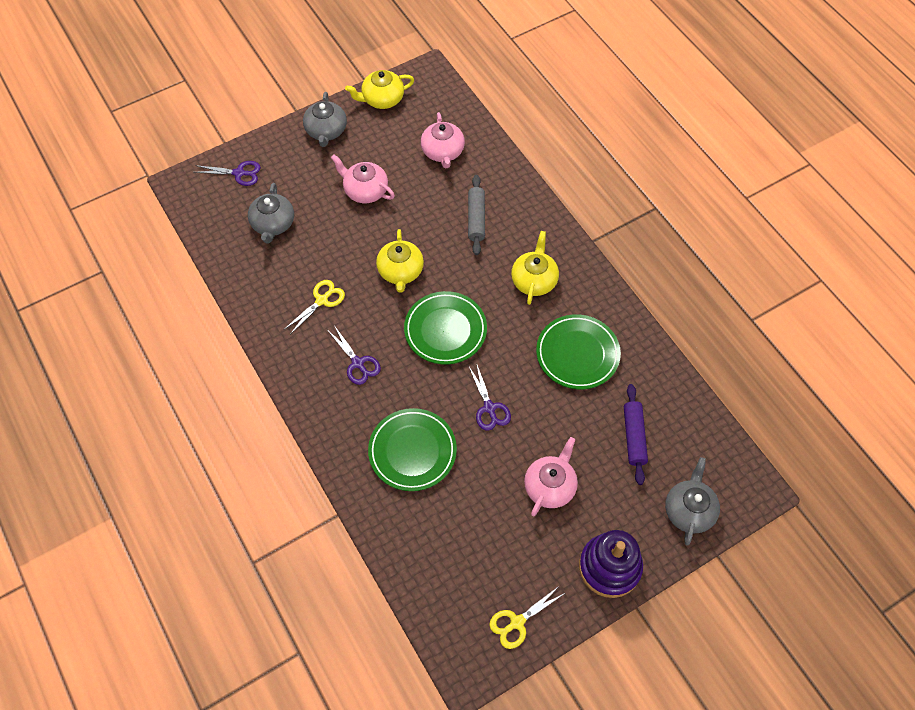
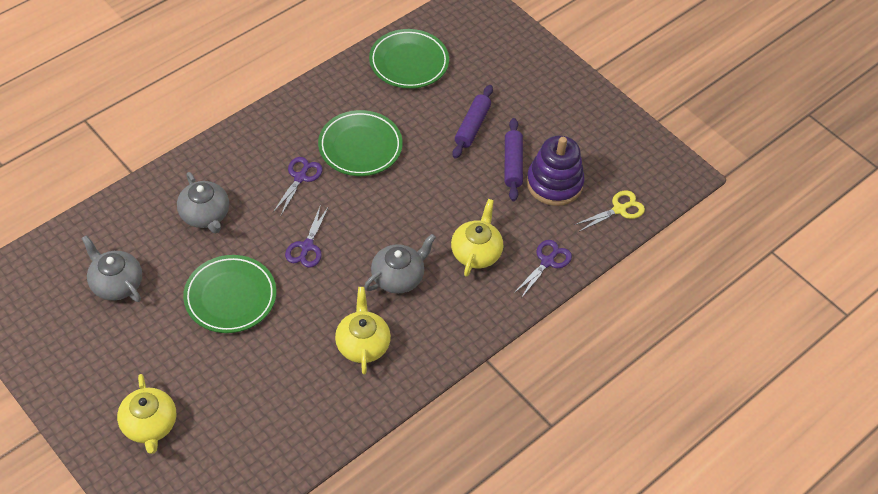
grey rolling pin: 1 -> 0
pink teapot: 3 -> 0
purple rolling pin: 1 -> 2
yellow scissors: 2 -> 1

